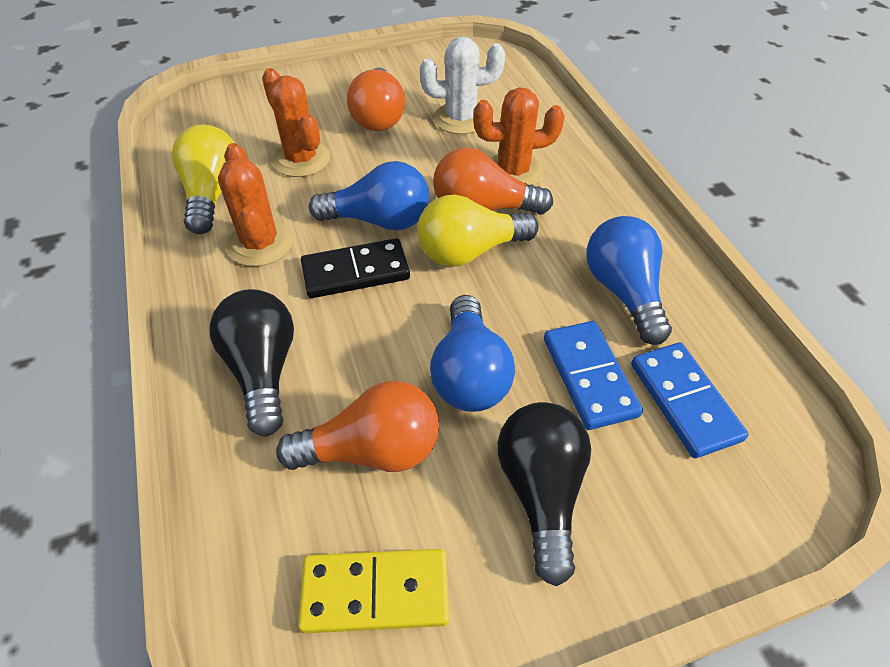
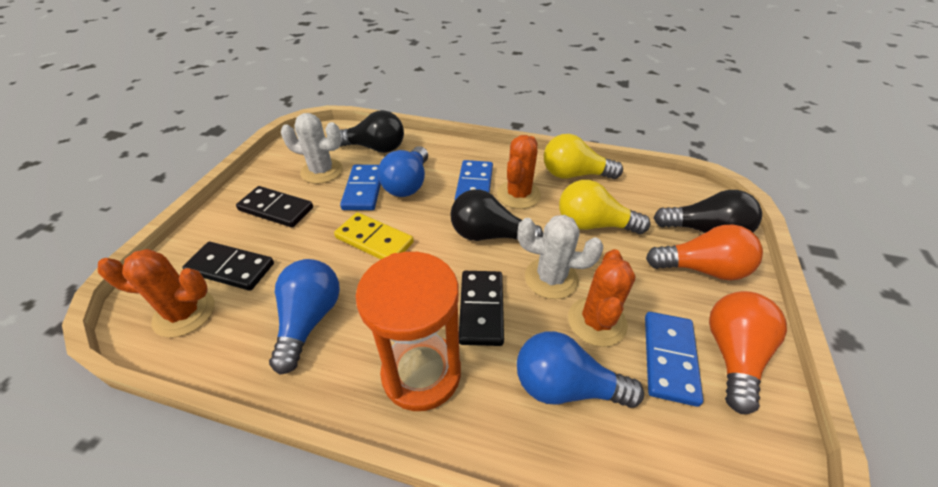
black domino: 1 -> 3
black light bulb: 2 -> 3
blue domino: 2 -> 3
orange hourglass: 0 -> 1
orange light bulb: 3 -> 2
white cactus: 1 -> 2

